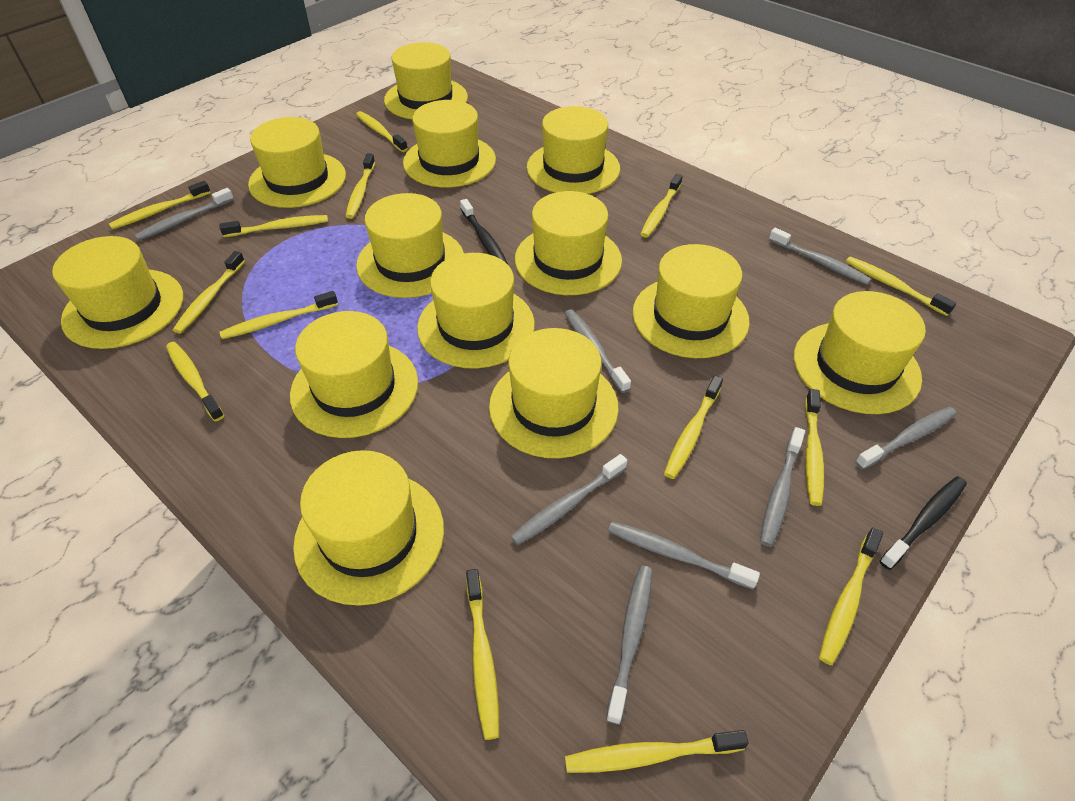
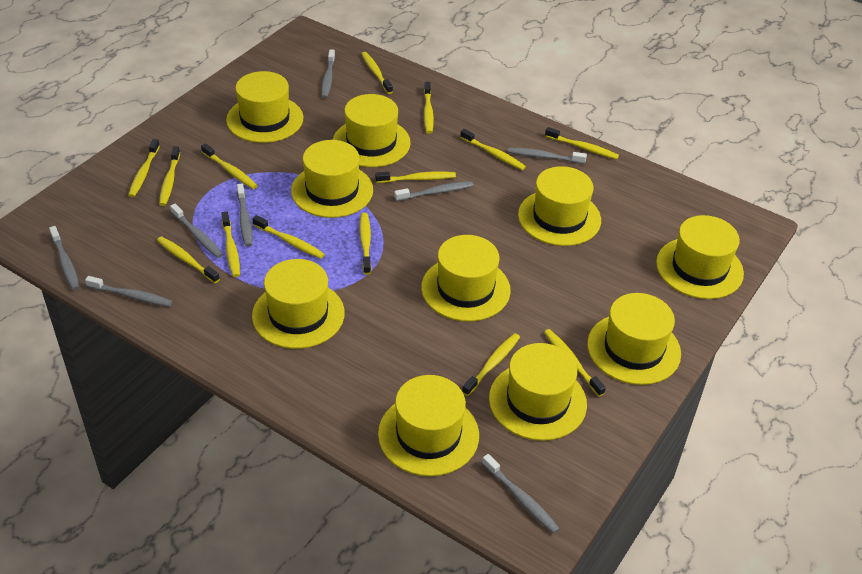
black toothbrush: 2 -> 0
yellow hat: 13 -> 10

